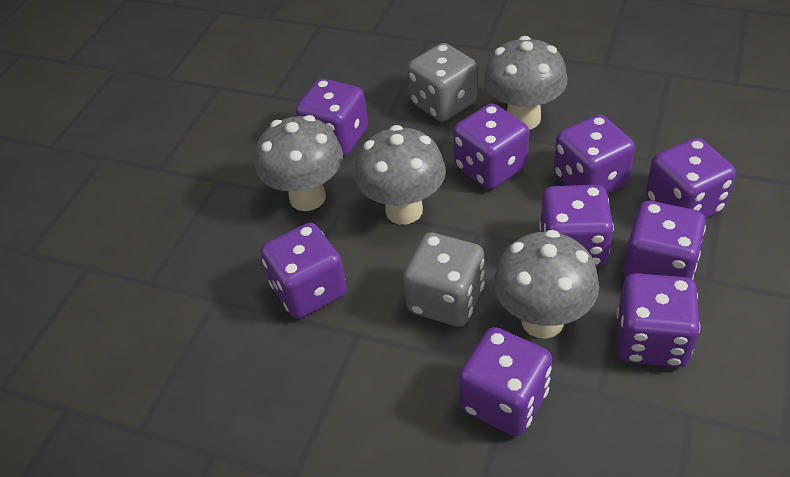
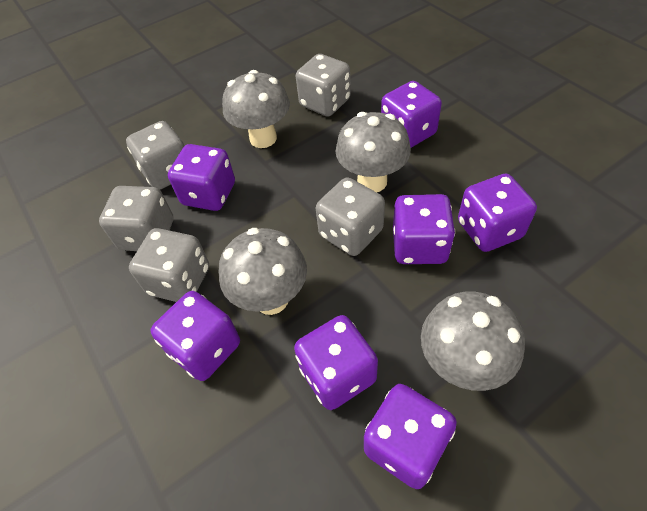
grey dice: 2 -> 5
purple dice: 9 -> 7

